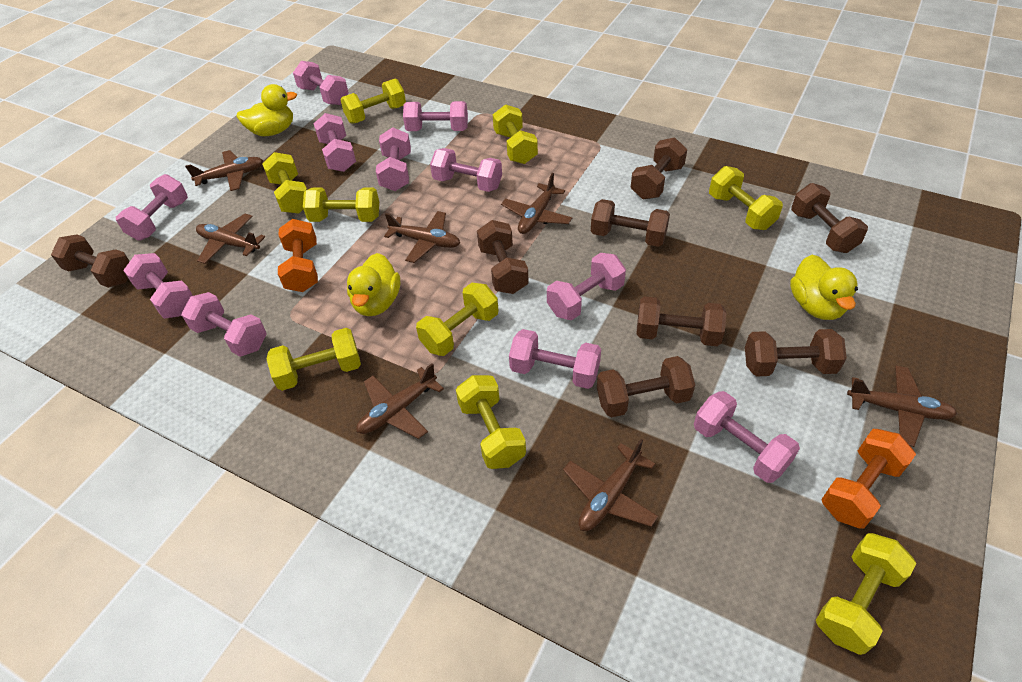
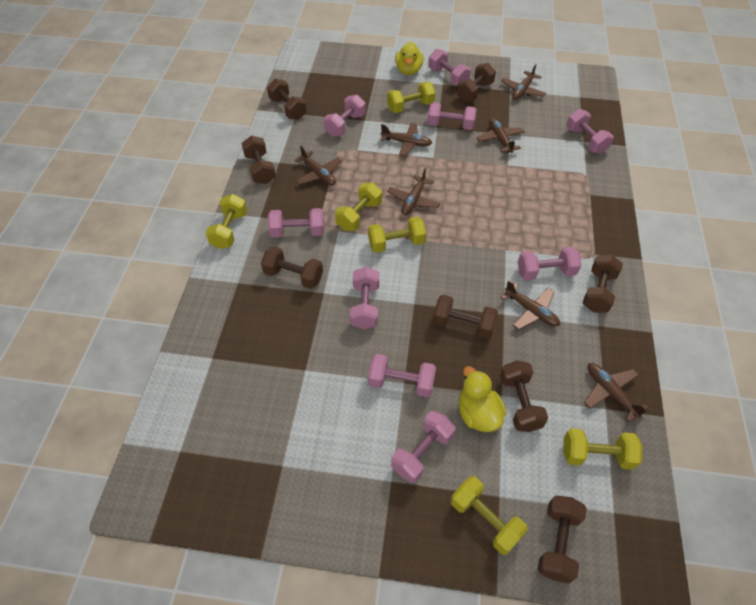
orange dumbbell: 2 -> 0
pink dumbbell: 11 -> 9
yellow duck: 3 -> 2
yellow dumbbell: 9 -> 6

